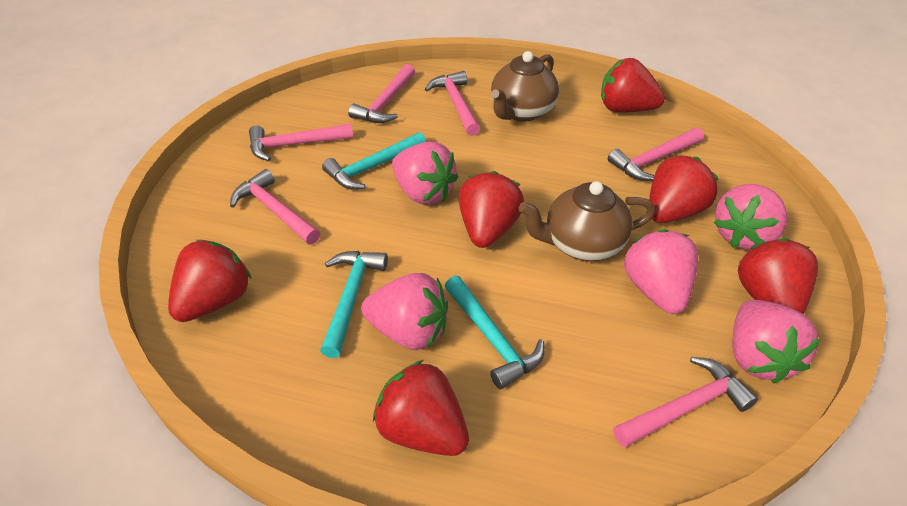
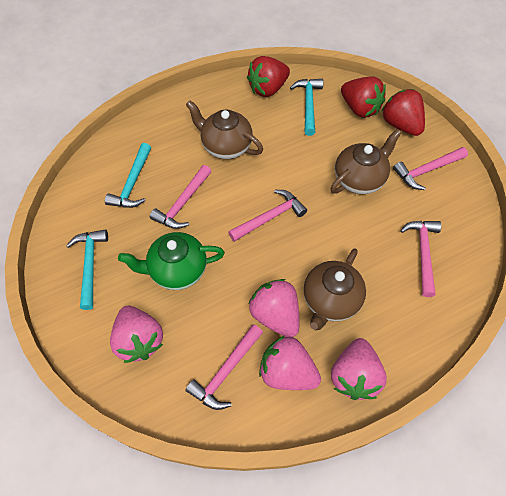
brown teapot: 2 -> 3
green teapot: 0 -> 1
pink hammer: 6 -> 5
pink strawberry: 5 -> 4
red strawberry: 6 -> 3

